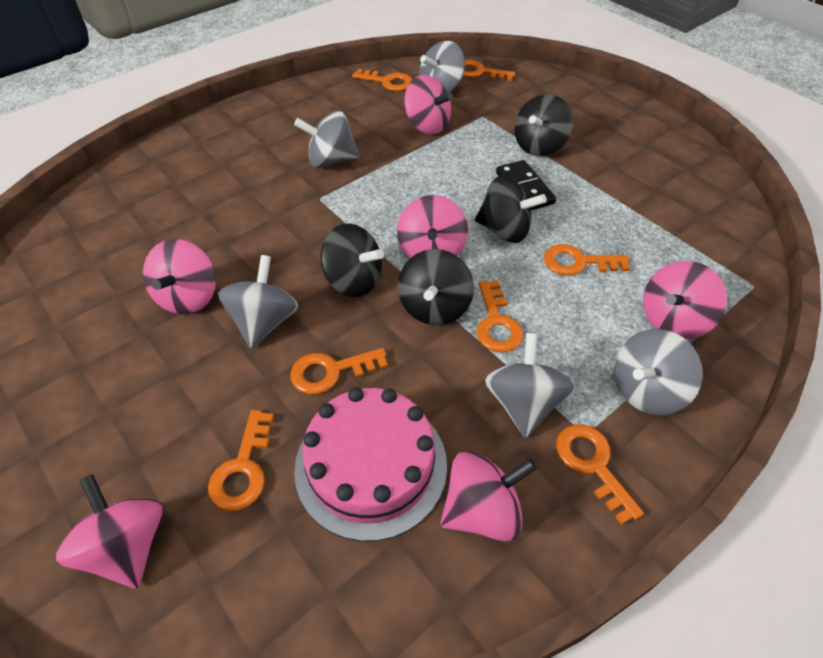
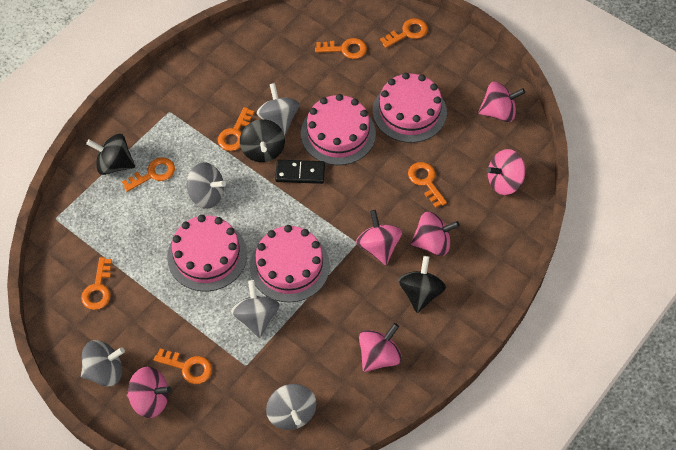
black spinning top: 4 -> 3
pink cake: 1 -> 4

